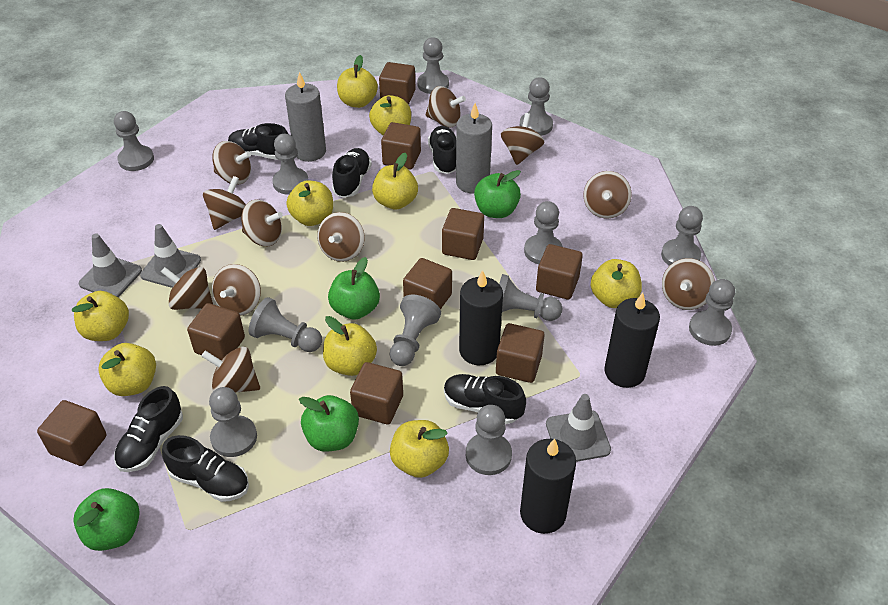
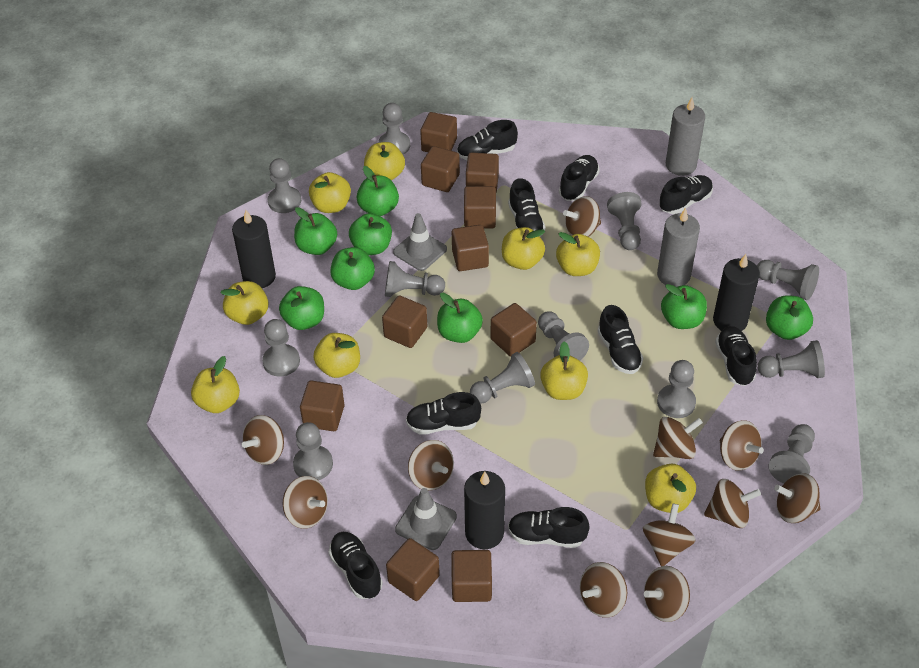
black shoe: 6 -> 9
brown cube: 9 -> 10
green apple: 4 -> 8
grey traffic cone: 3 -> 2

